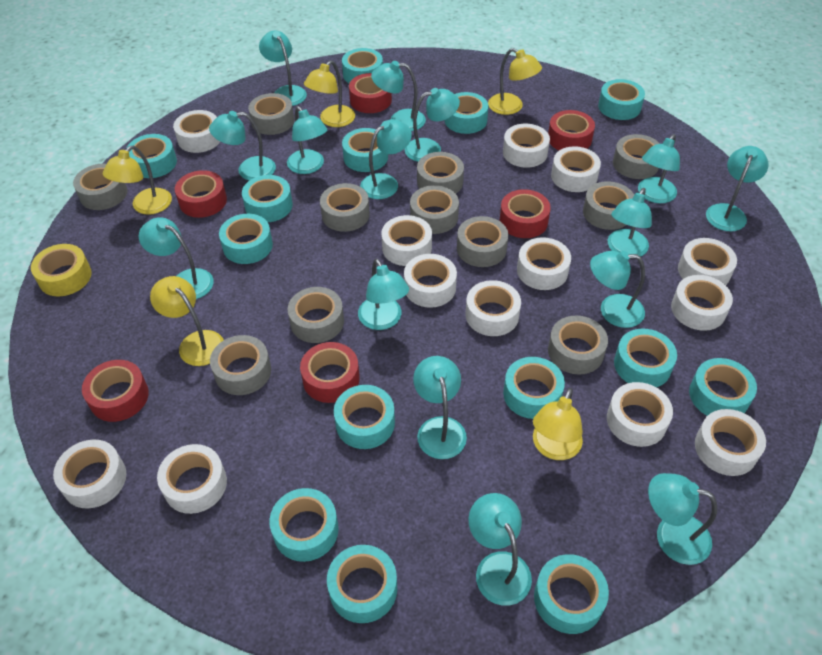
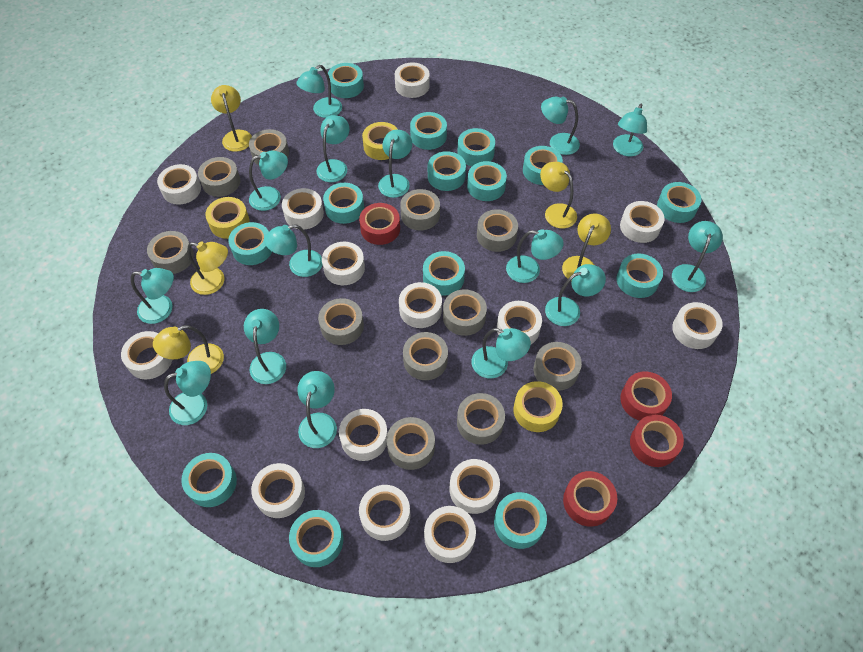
red tape: 6 -> 4
white tape: 13 -> 14
yellow tape: 1 -> 3

